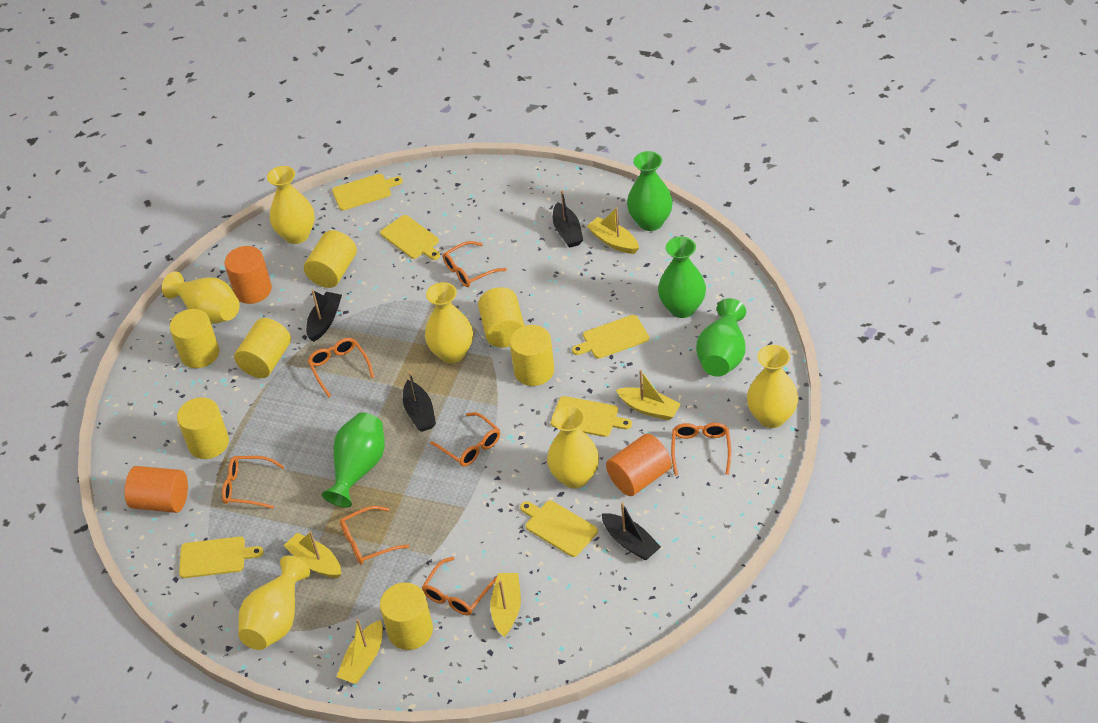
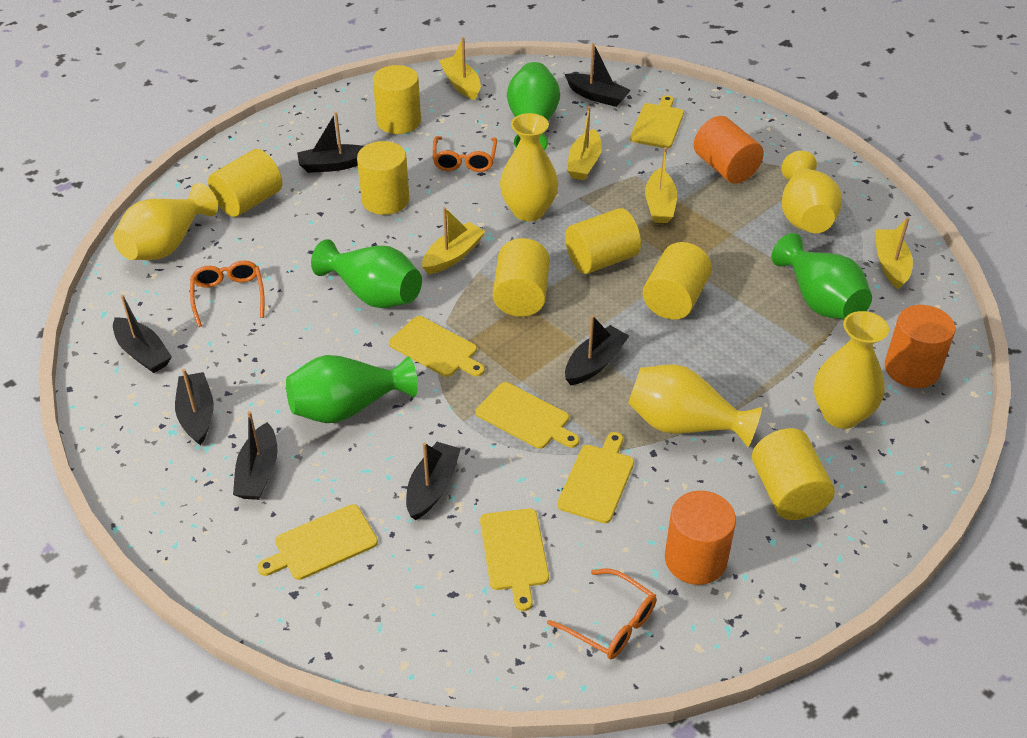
black boat: 4 -> 7
orange glasses: 7 -> 3
yellow vase: 6 -> 5

